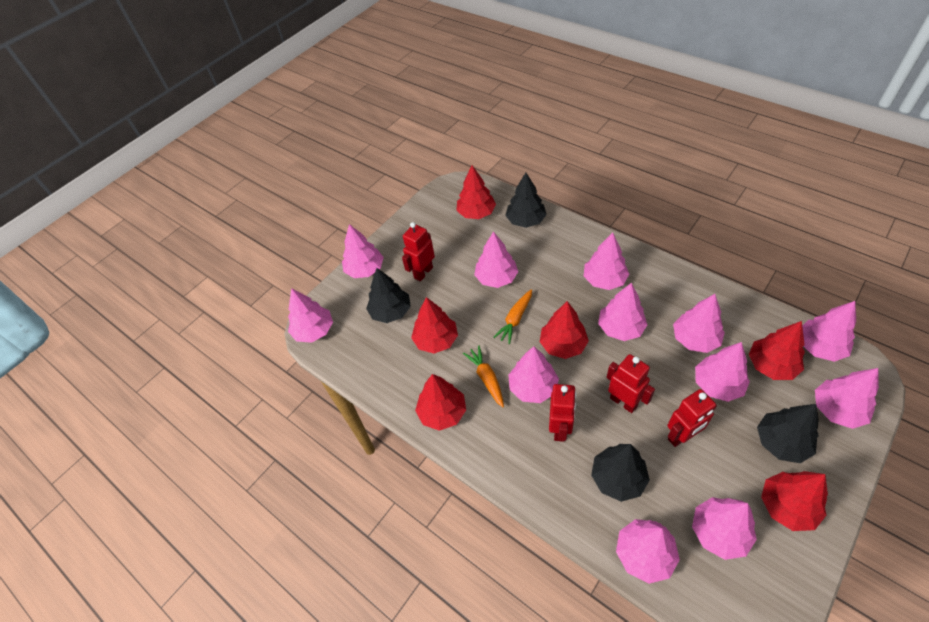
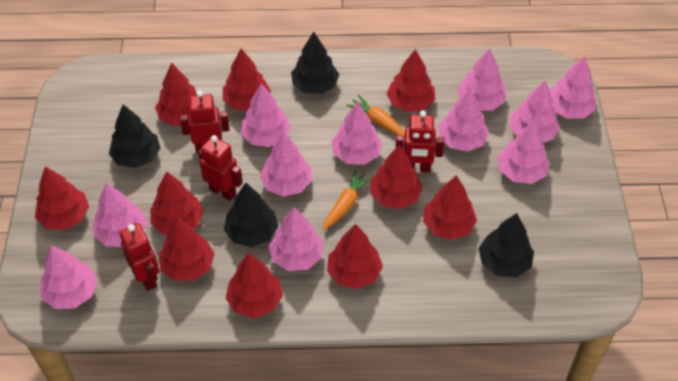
pink tree: 12 -> 11
red tree: 6 -> 10

